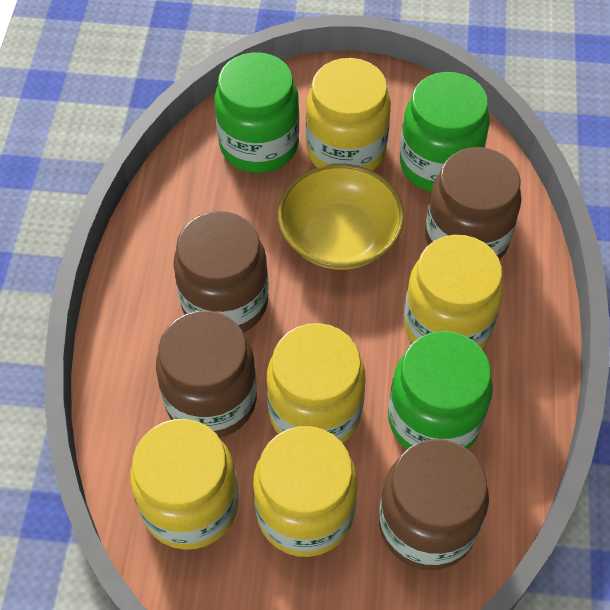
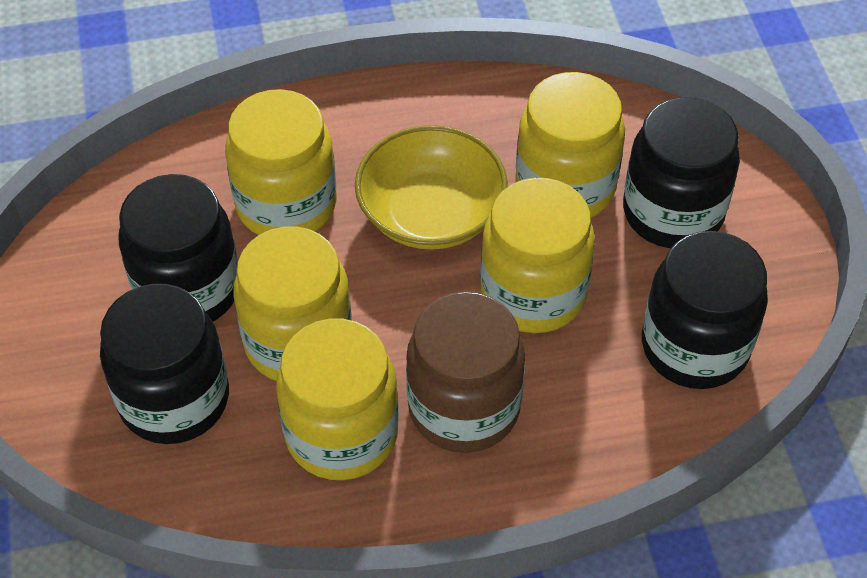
black jar: 0 -> 4
brown jar: 4 -> 1
green jar: 3 -> 0

